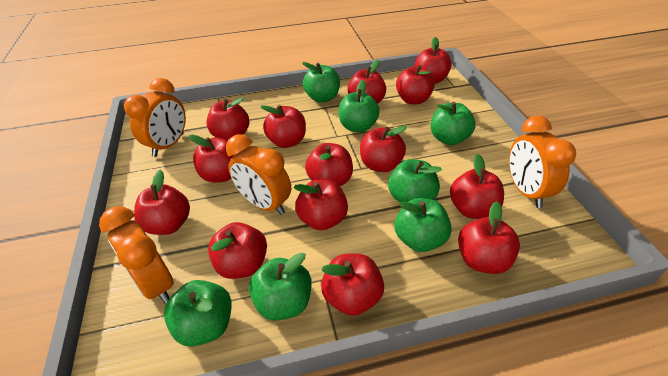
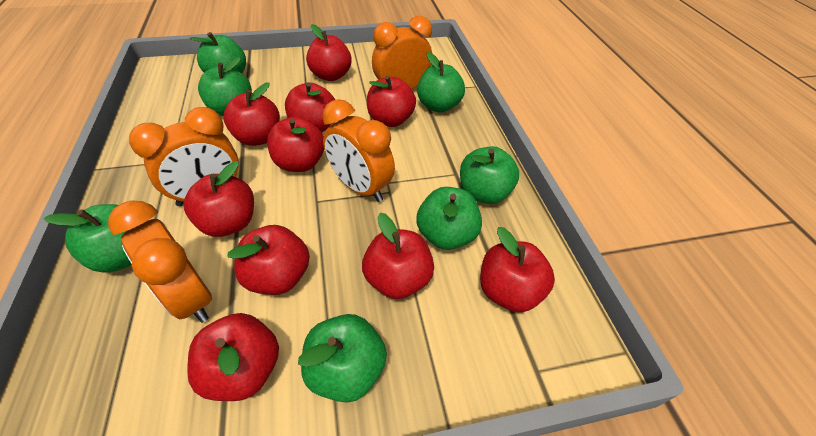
red apple: 14 -> 10

